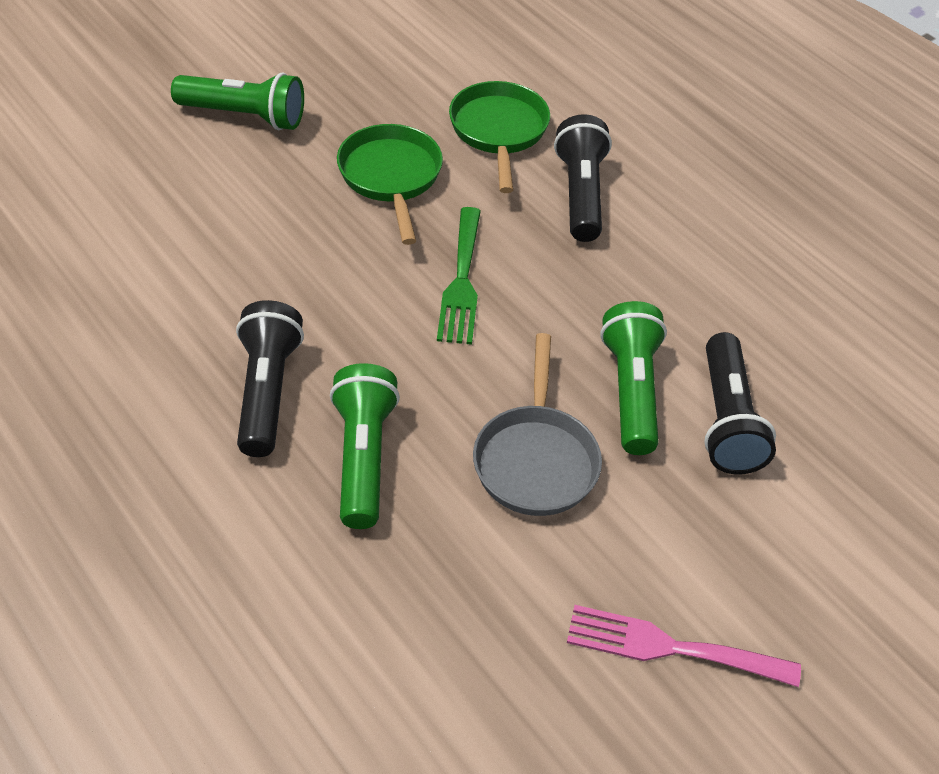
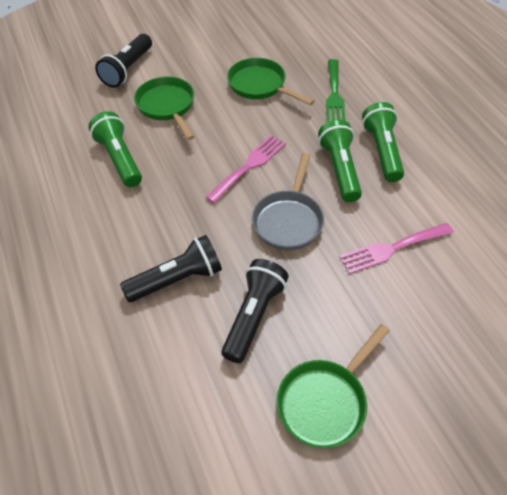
green pan: 2 -> 3
pink fork: 1 -> 2

